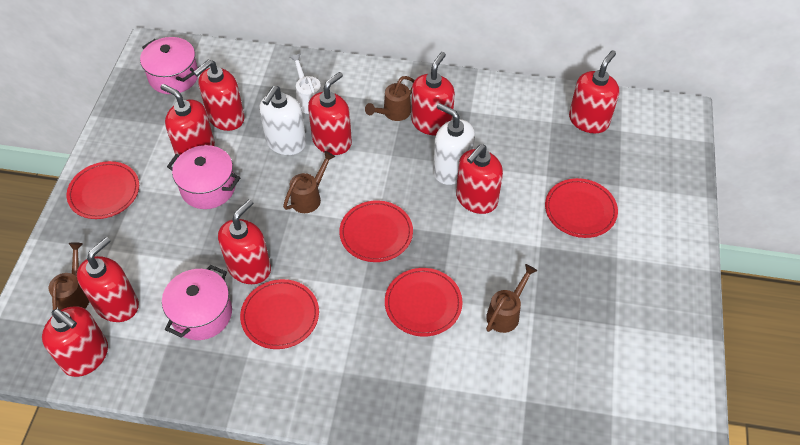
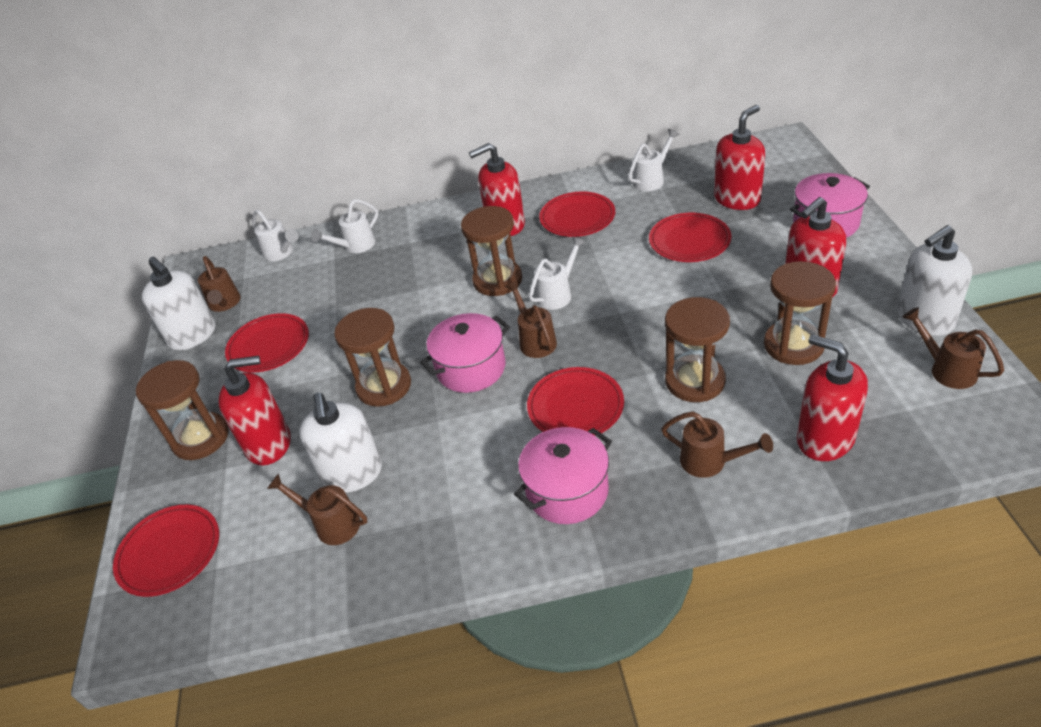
brown hourglass: 0 -> 5
brown watering can: 4 -> 5
red soap dispenser: 9 -> 5
white soap dispenser: 2 -> 3
white watering can: 1 -> 4

